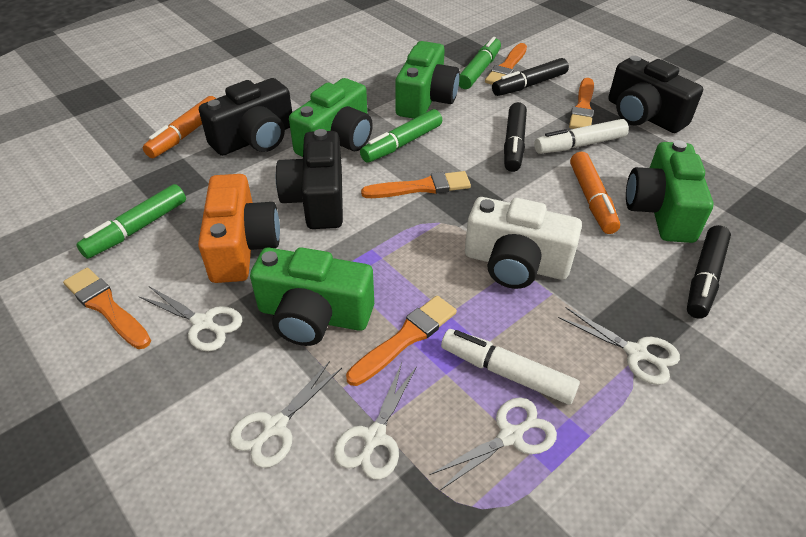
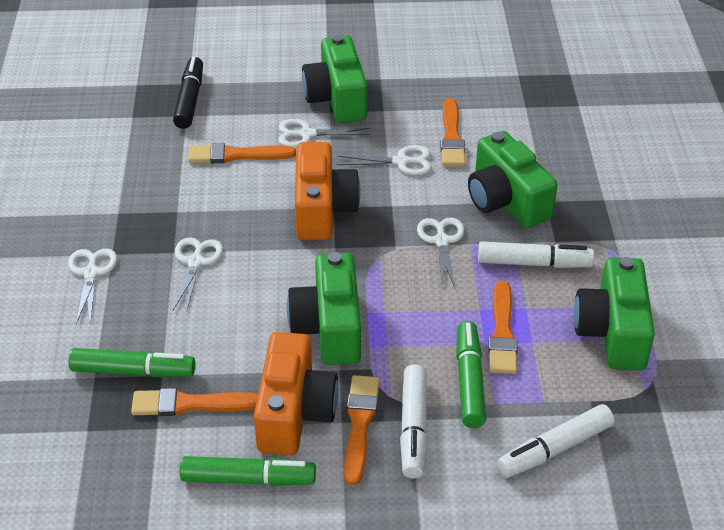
black camera: 3 -> 0
black marker: 3 -> 1
orange camera: 1 -> 2
orange marker: 2 -> 0
white camera: 1 -> 0
white marker: 2 -> 3

